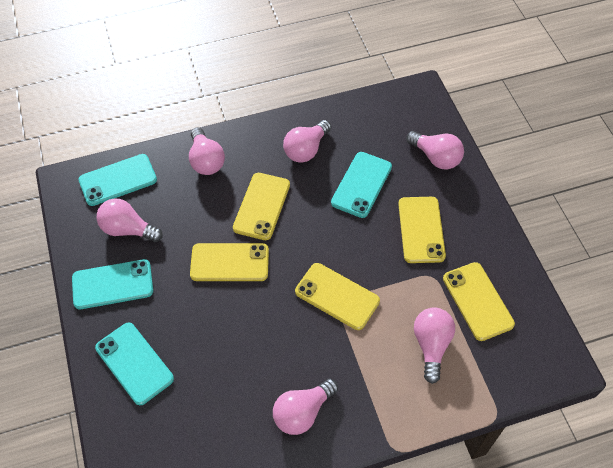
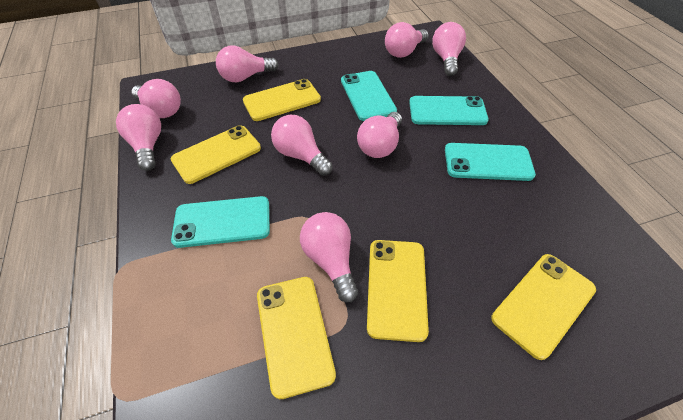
pink light bulb: 6 -> 8

